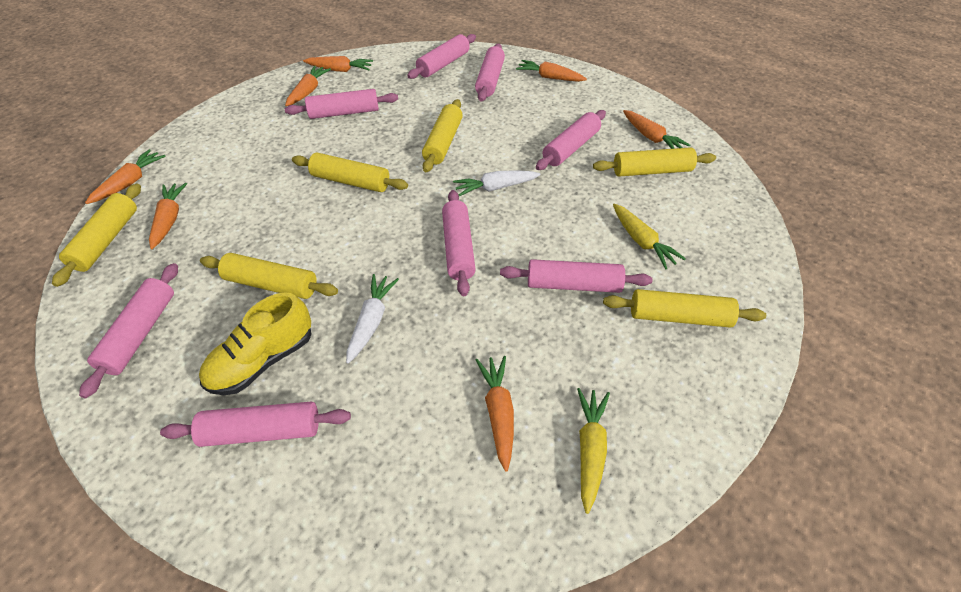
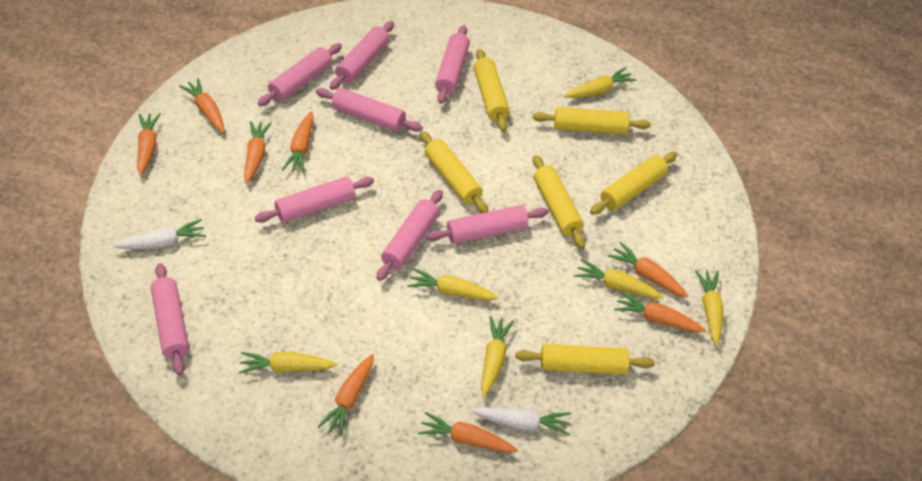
orange carrot: 7 -> 8
yellow carrot: 2 -> 6
yellow shoe: 1 -> 0

